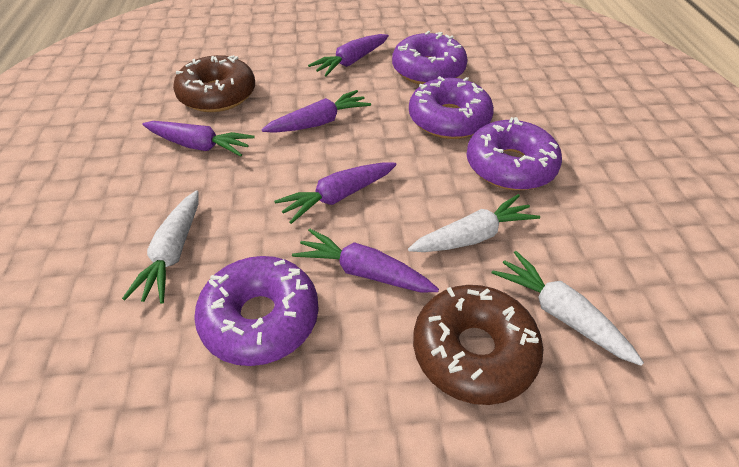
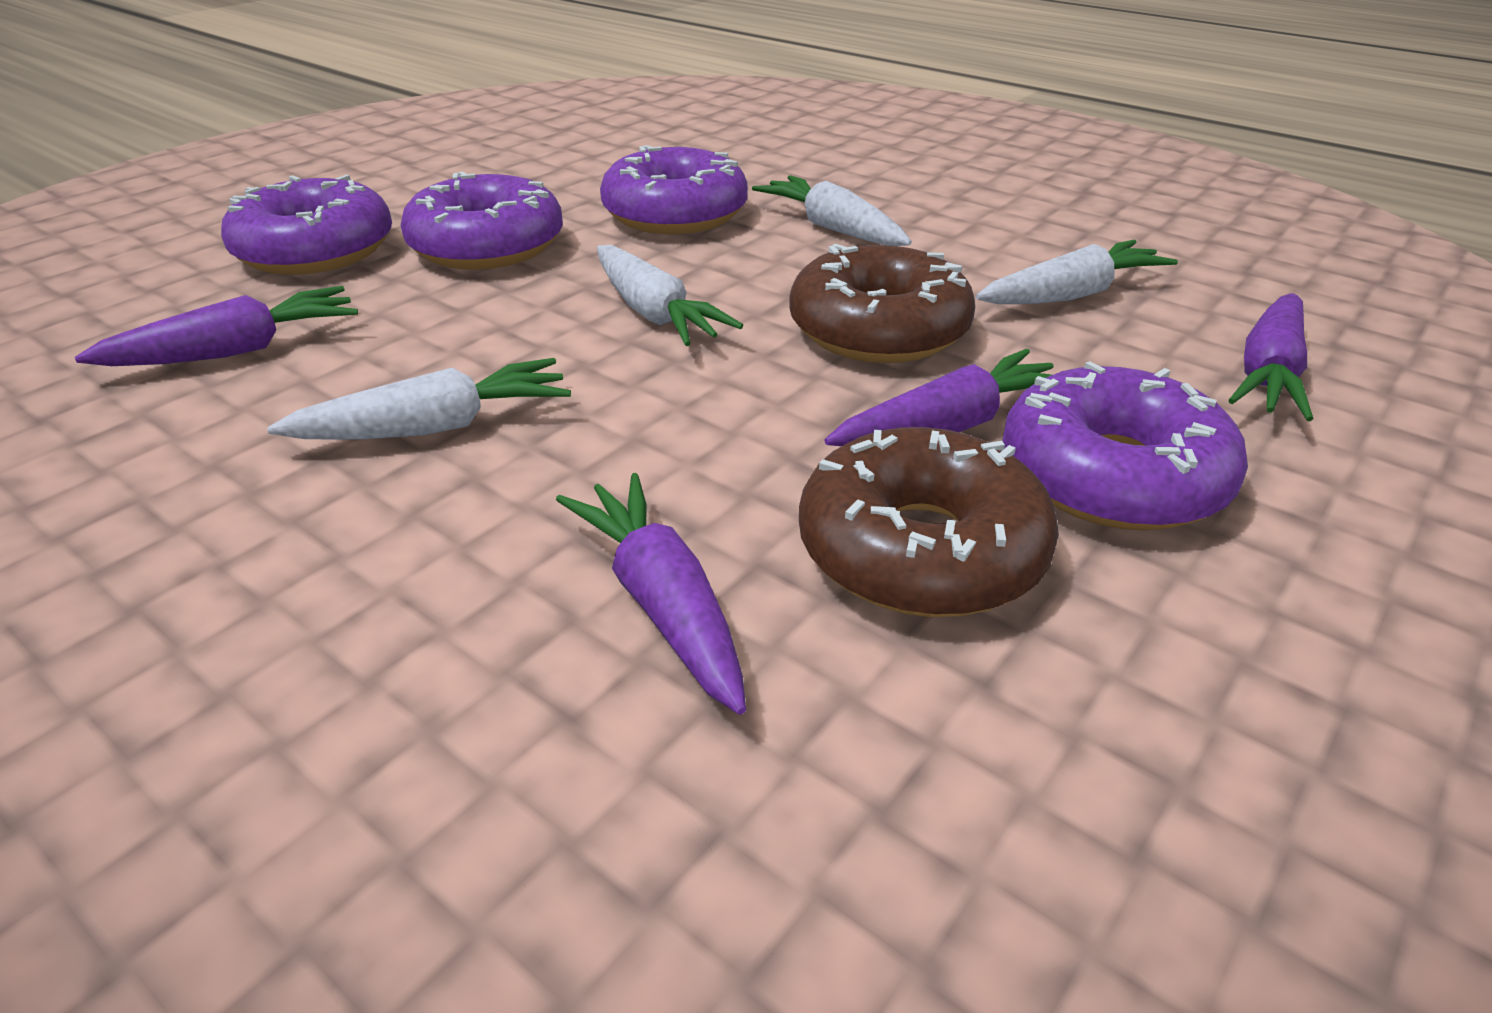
purple carrot: 5 -> 4
white carrot: 3 -> 4

